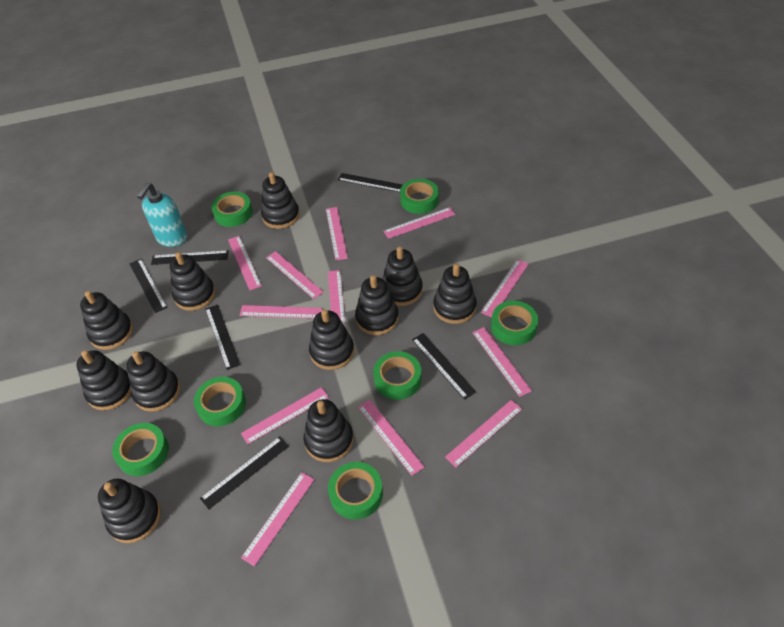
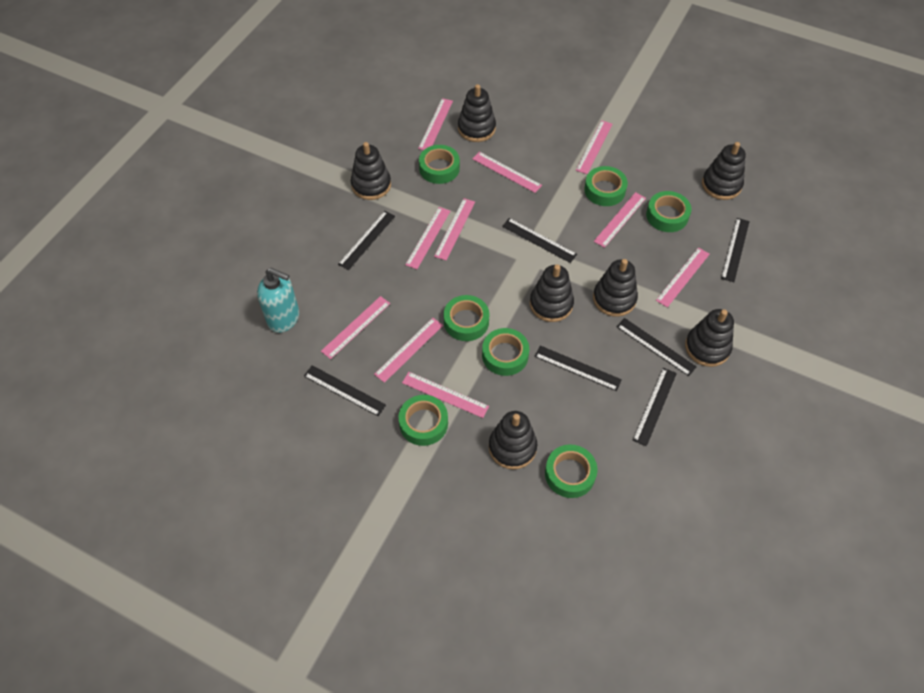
black ruler: 6 -> 7
black stacking toy: 11 -> 7
pink ruler: 12 -> 10

